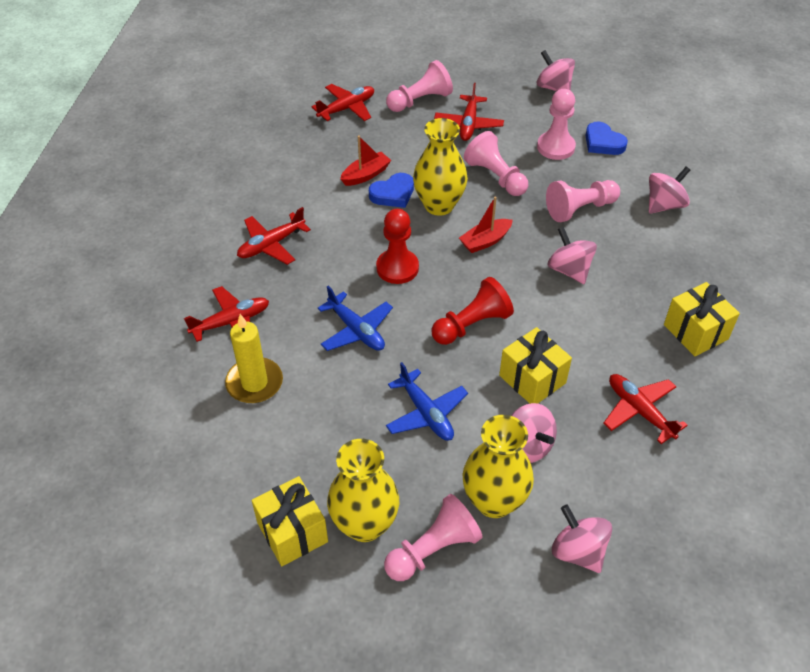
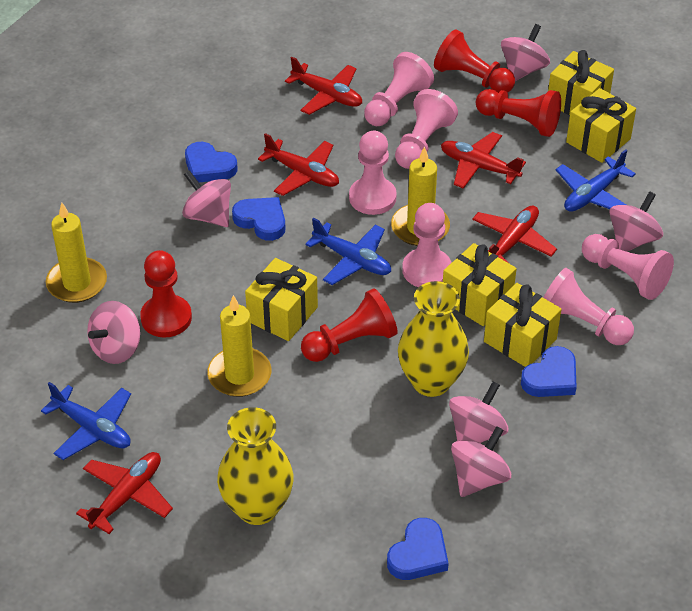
blue heart: 2 -> 4
blue plane: 2 -> 3
pink pawn: 5 -> 6
pink spinning top: 5 -> 6
red boat: 2 -> 0
red pawn: 2 -> 4
yellow candle: 1 -> 3
yellow gift: 3 -> 5
yellow vase: 3 -> 2

